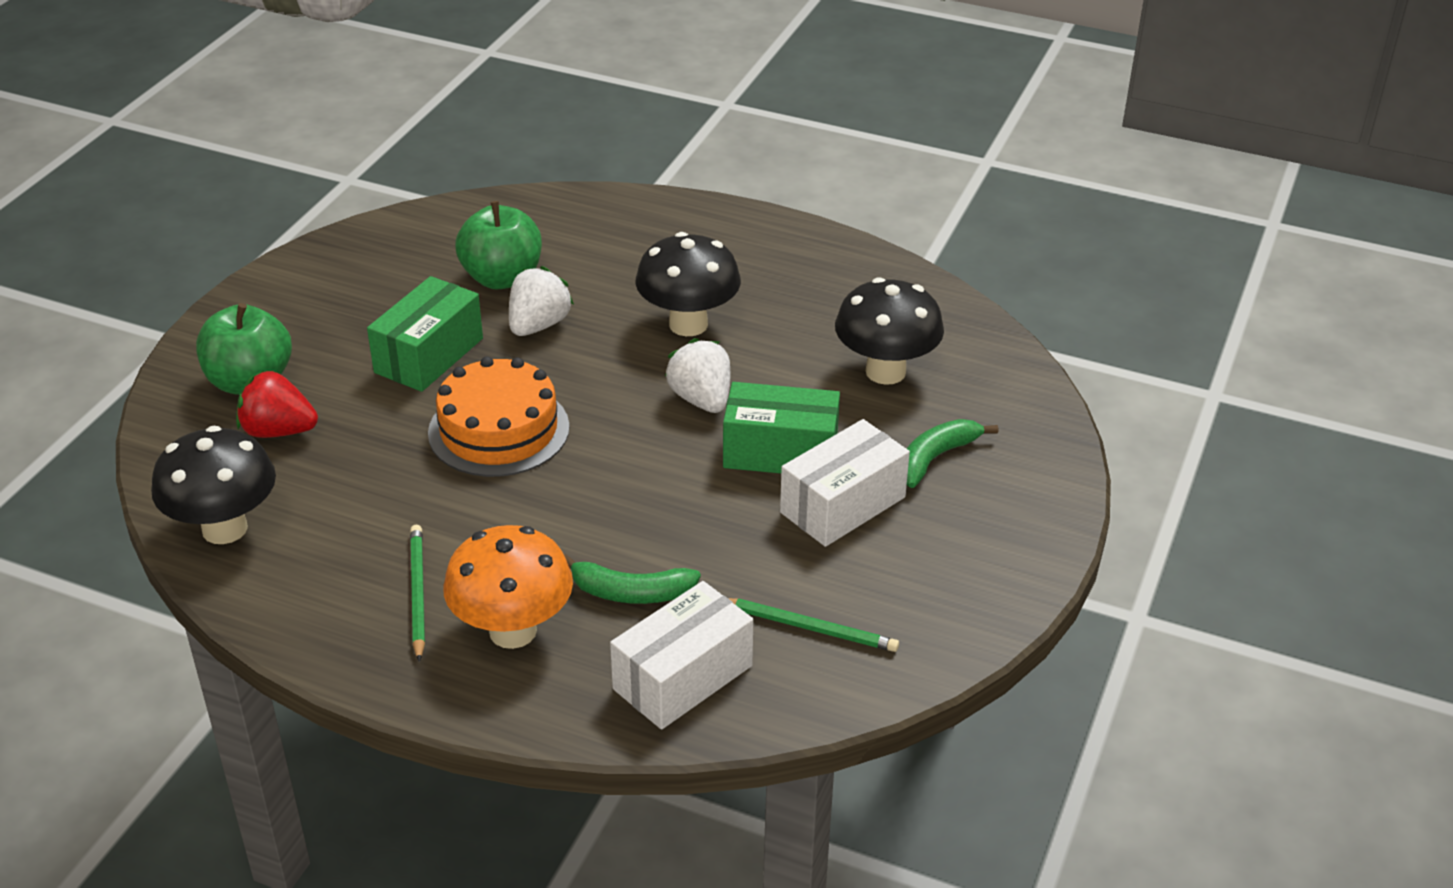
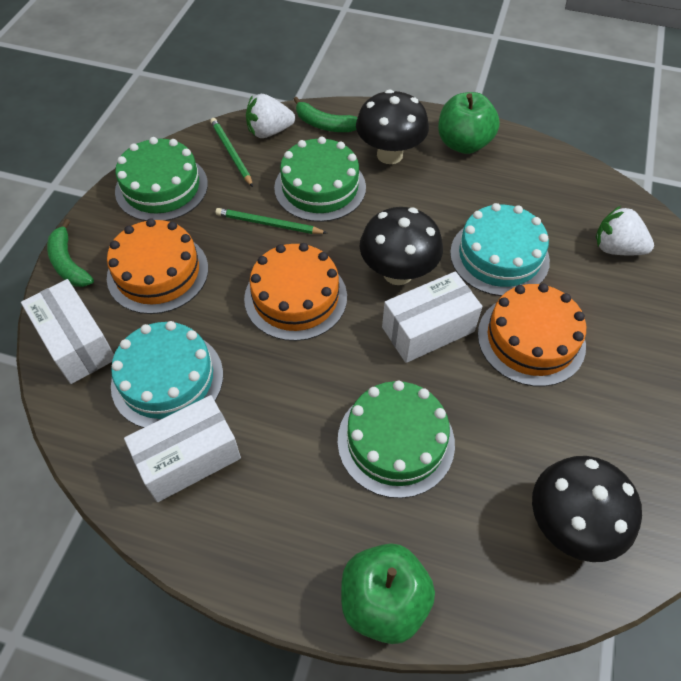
green box: 2 -> 0
green cake: 0 -> 3
orange cake: 1 -> 3
orange mushroom: 1 -> 0
red strawberry: 1 -> 0
turquoise cake: 0 -> 2
white box: 2 -> 3

